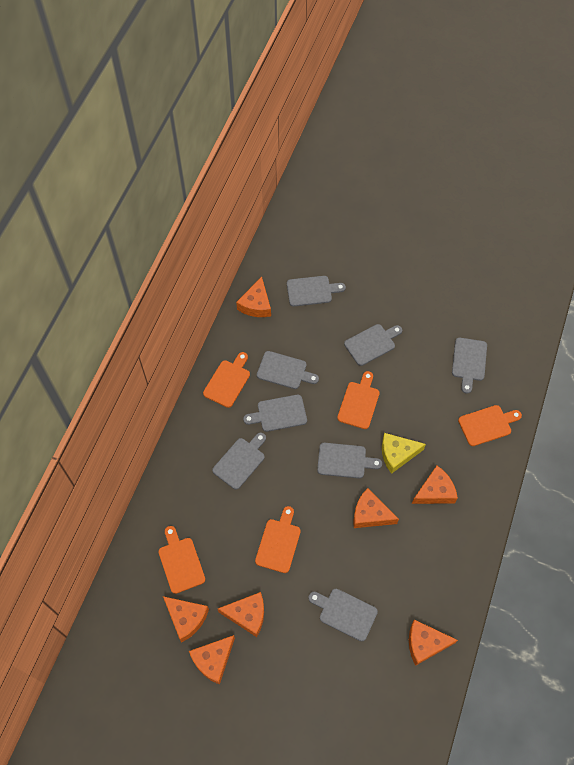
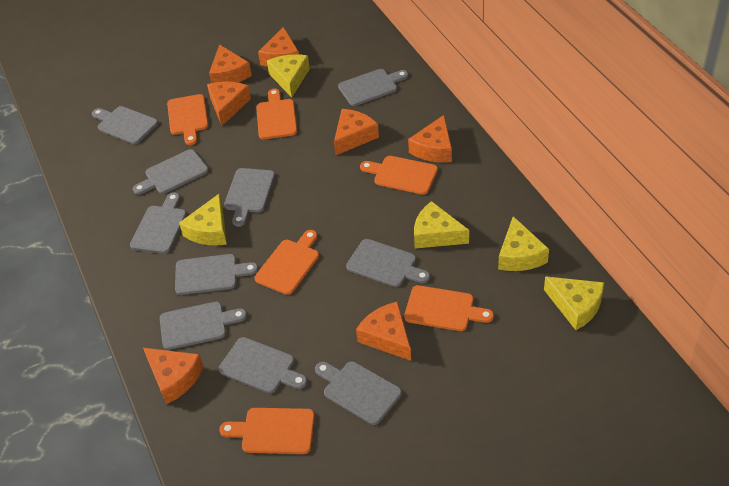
grey cutting board: 8 -> 10
orange cutting board: 5 -> 6
yellow cheese: 1 -> 5

